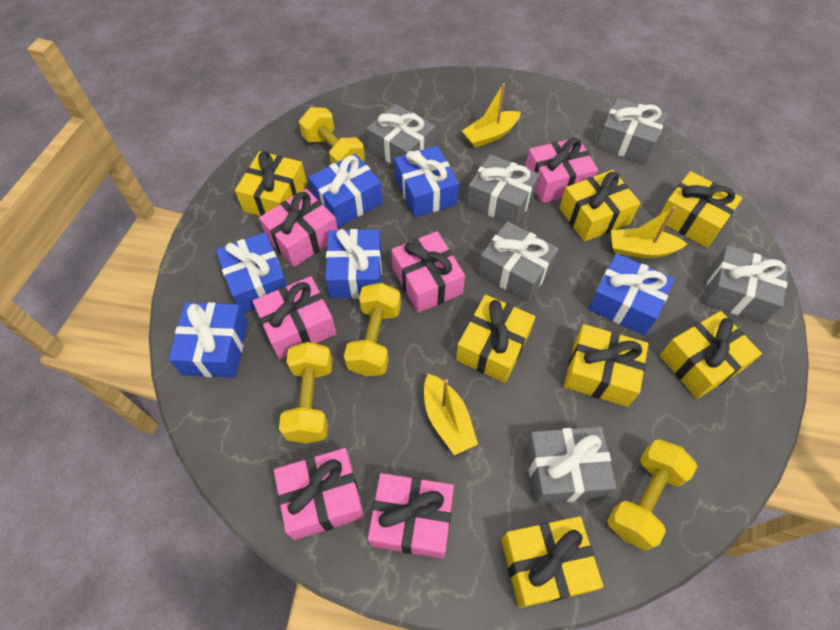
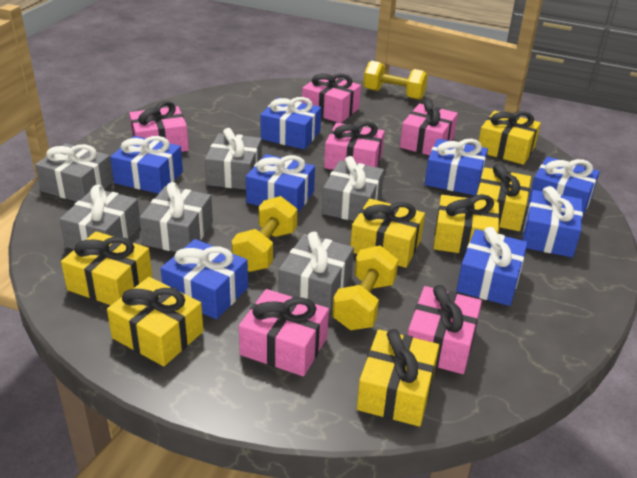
blue gift: 6 -> 8
yellow boat: 3 -> 0
yellow dumbbell: 4 -> 3

